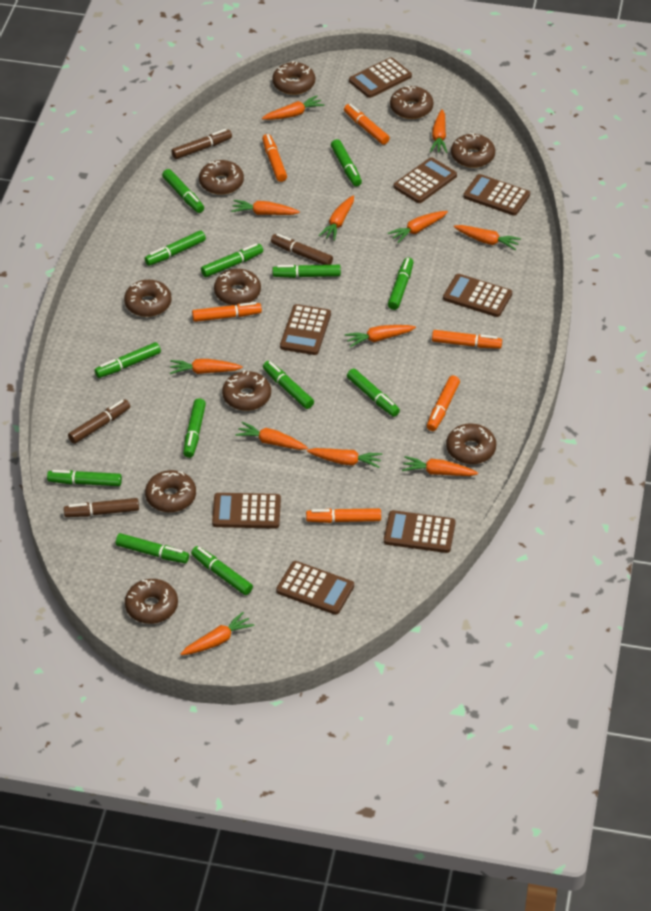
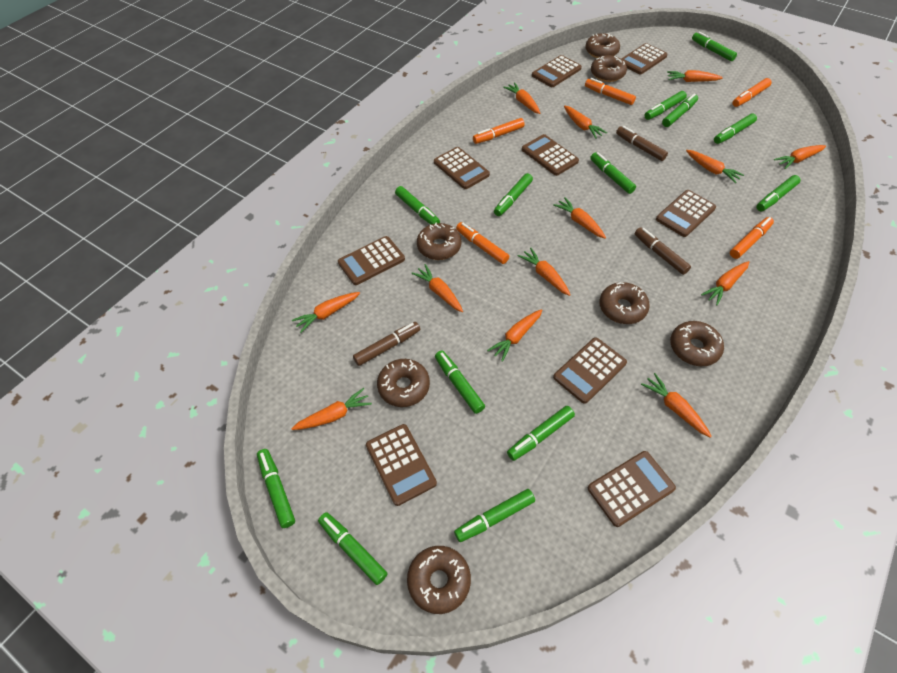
brown calculator: 8 -> 9
brown donut: 10 -> 7
brown marker: 4 -> 3
orange carrot: 12 -> 13
orange marker: 6 -> 5

